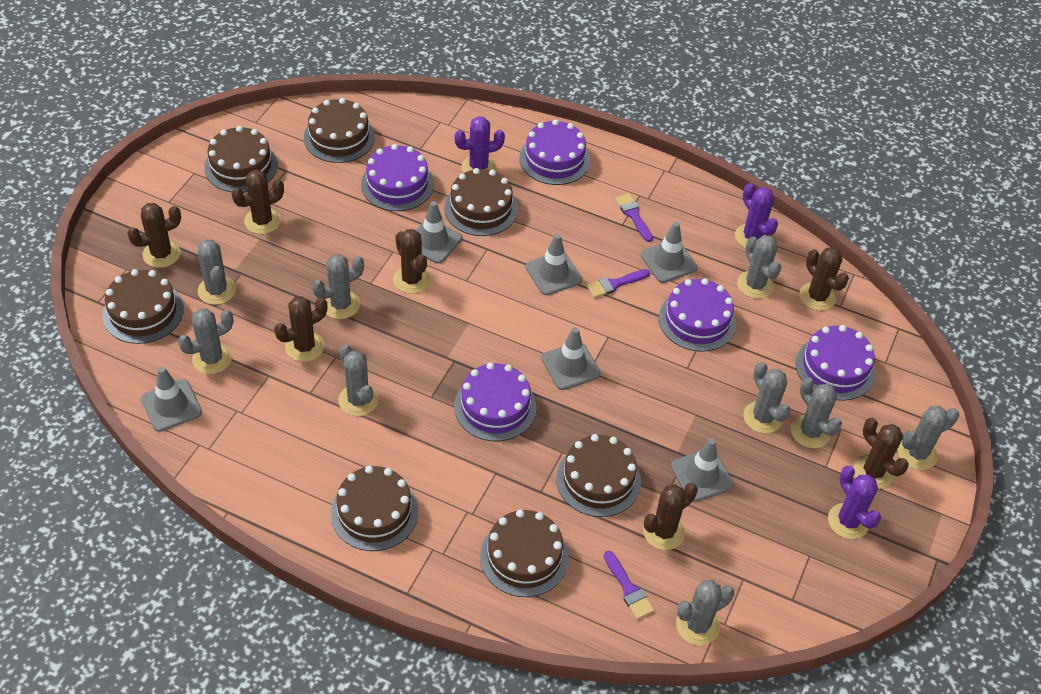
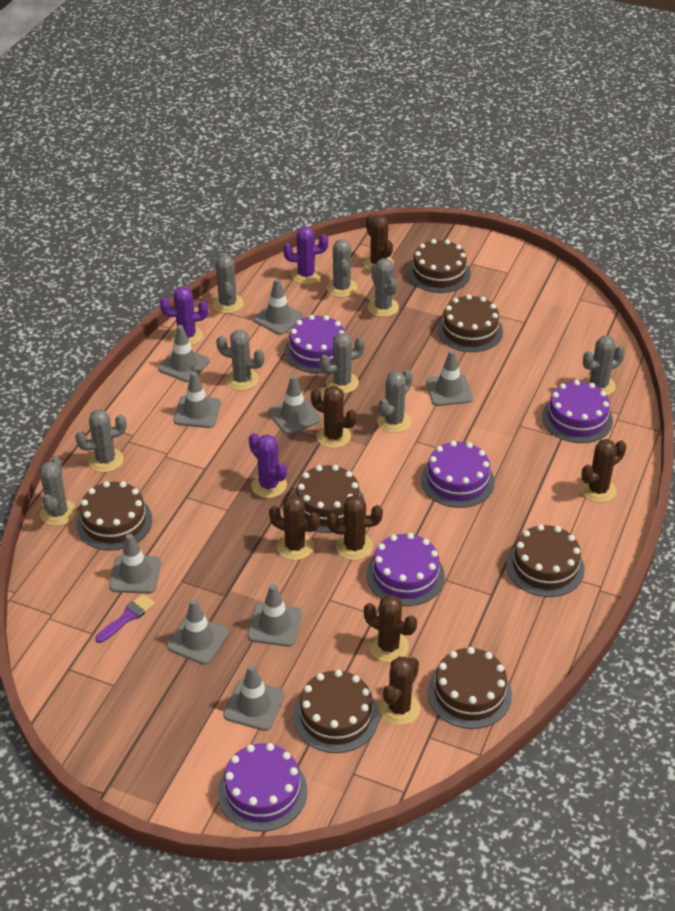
grey traffic cone: 6 -> 9
purple brush: 3 -> 1

